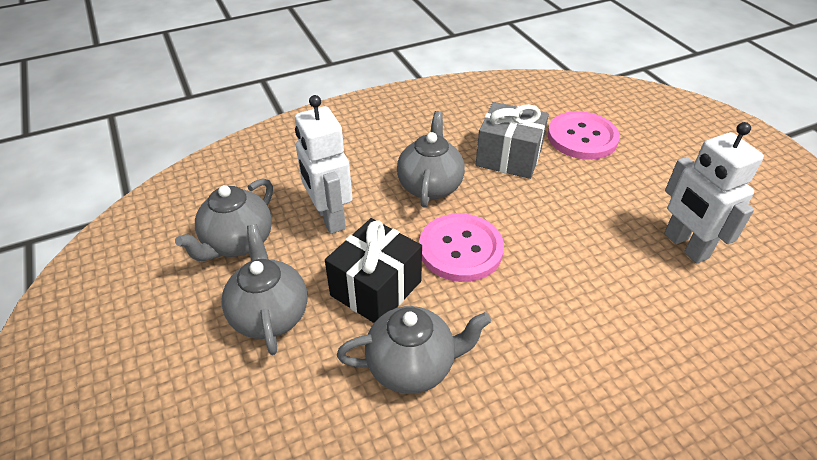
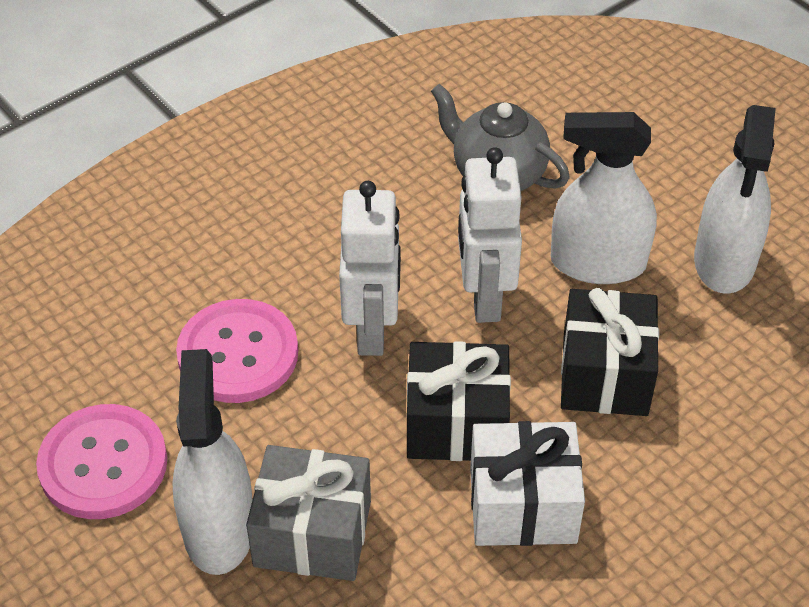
black gift: 1 -> 2
grey teapot: 4 -> 1
white gift: 0 -> 1
white spray bottle: 0 -> 3

